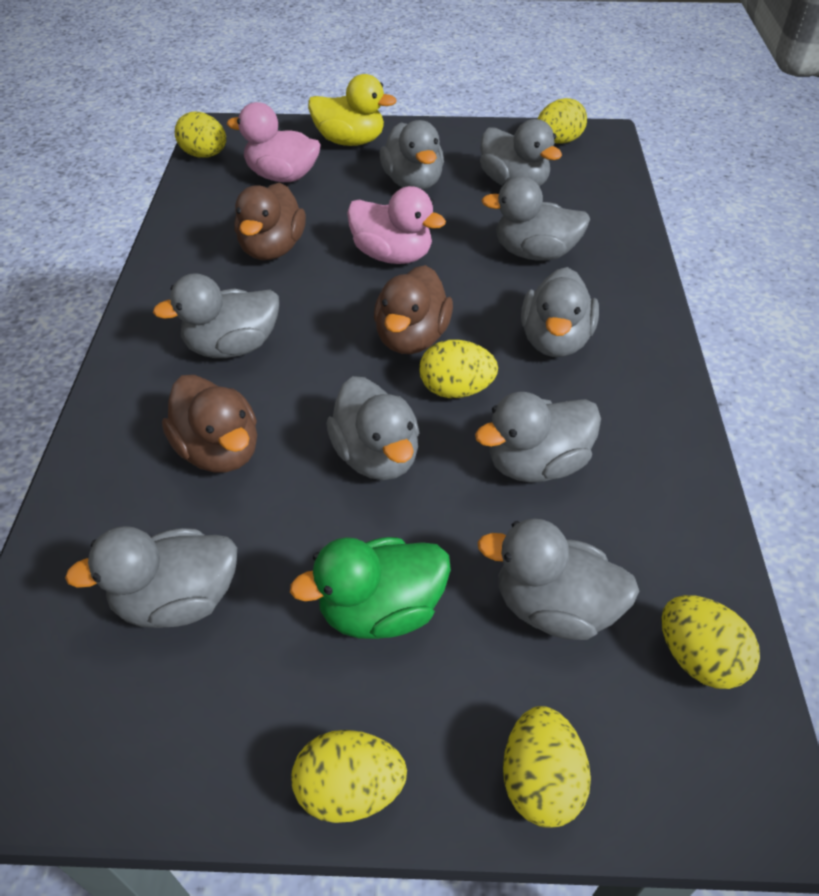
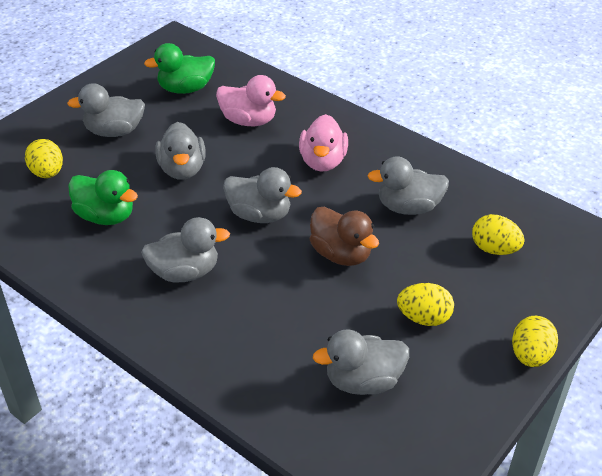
brown duck: 3 -> 1
green duck: 1 -> 2
grey duck: 9 -> 6
yellow duck: 1 -> 0
yellow egg: 6 -> 4

